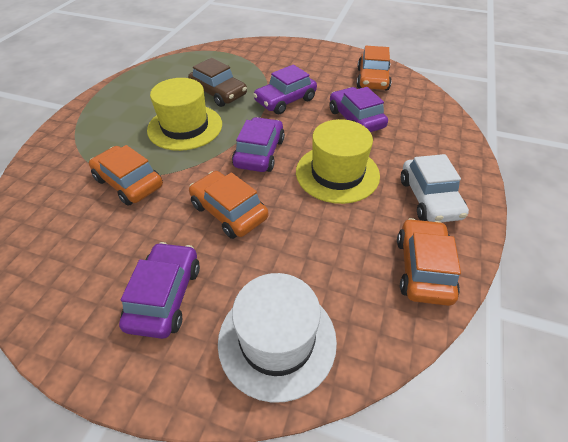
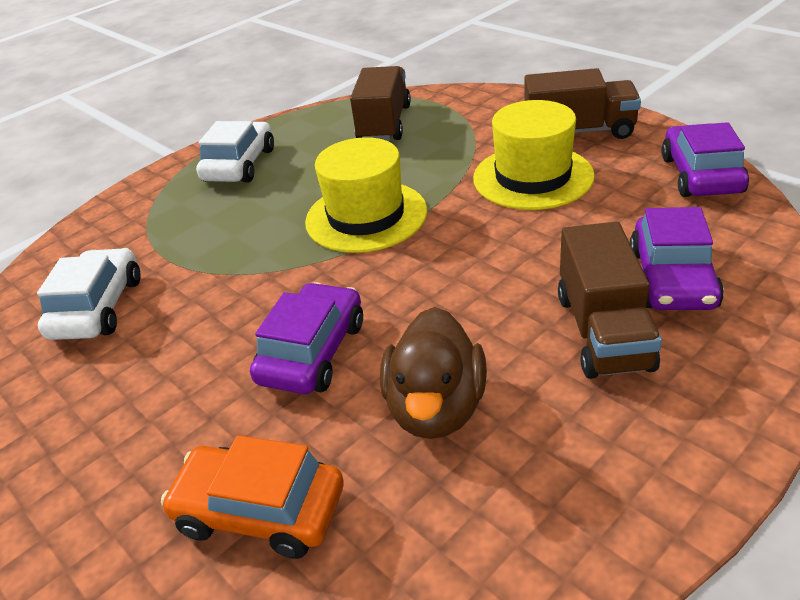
brown car: 1 -> 0
brown duck: 0 -> 1
brown truck: 0 -> 3
orange car: 4 -> 1
purple car: 4 -> 3
white car: 1 -> 2
white hat: 1 -> 0

